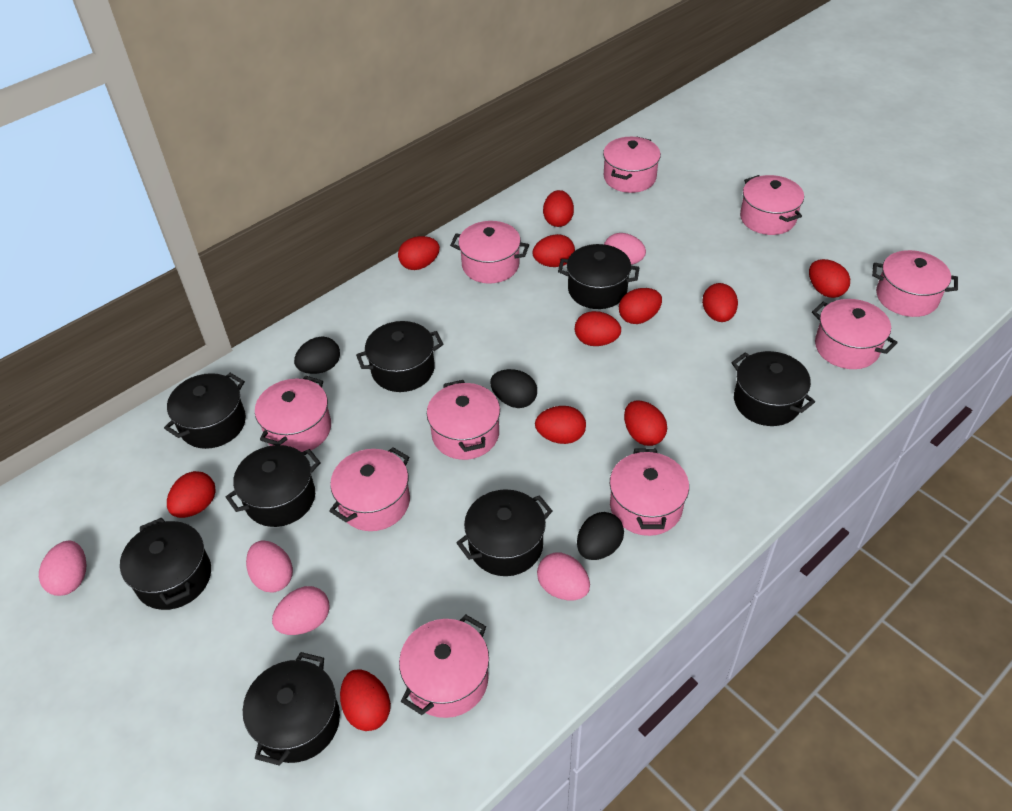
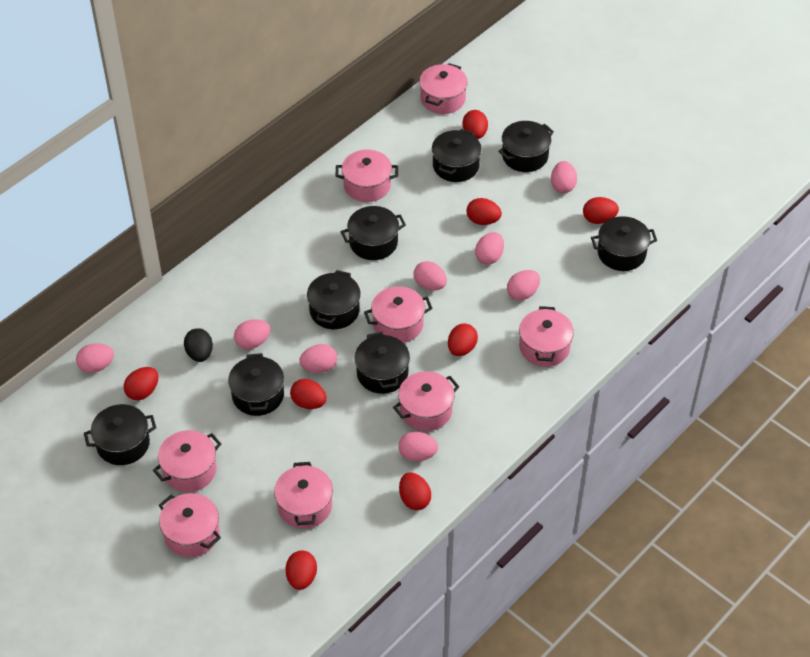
black egg: 3 -> 1
pink egg: 5 -> 8
pink pot: 10 -> 8
red egg: 11 -> 8

